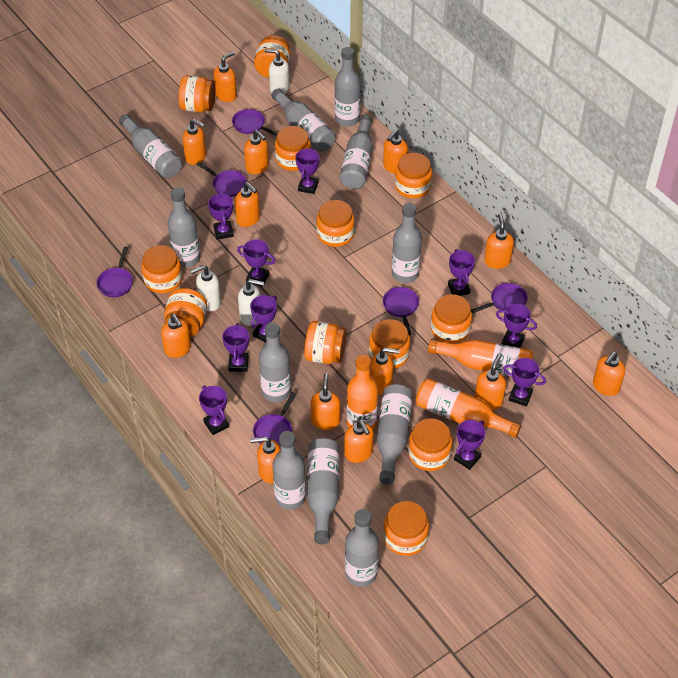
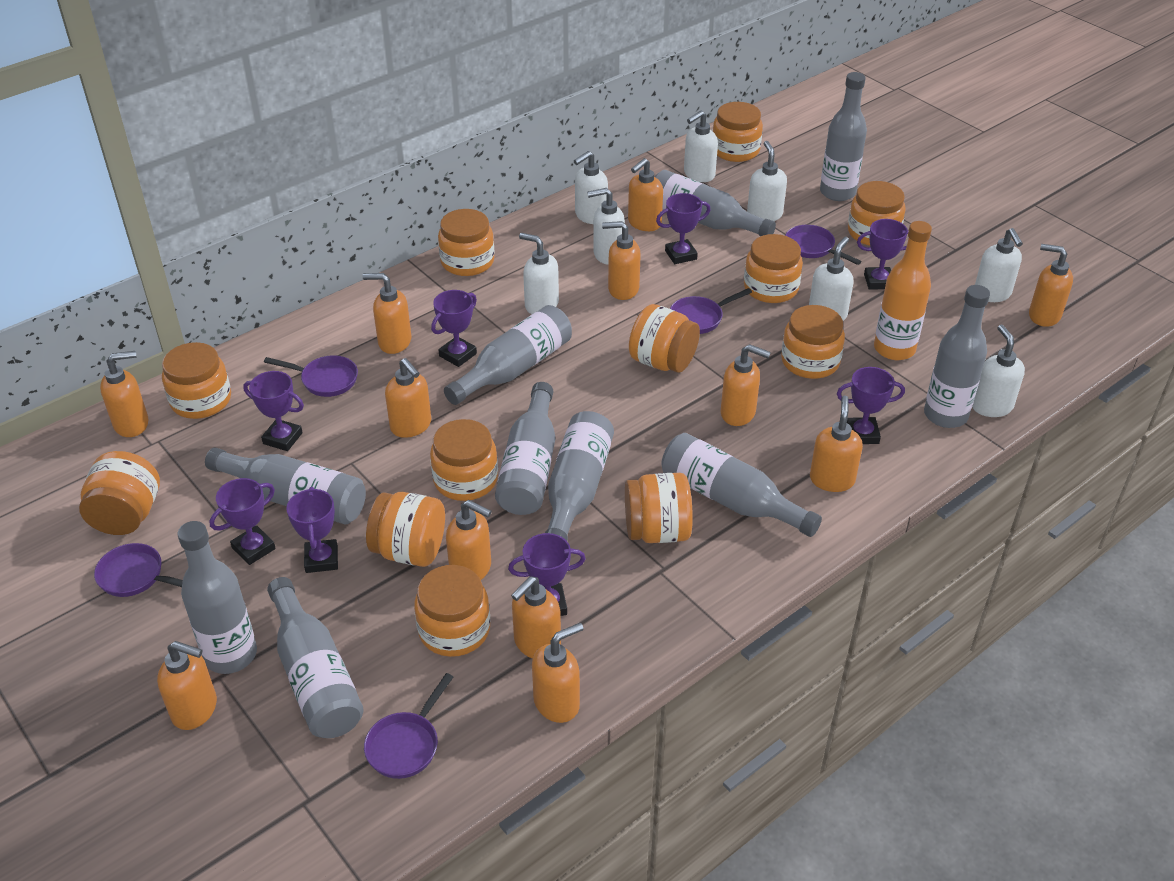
grey bottle: 11 -> 10
orange bottle: 3 -> 1
orange soap dispenser: 13 -> 12
purple pan: 6 -> 5
purple trophy: 10 -> 8
white soap dispenser: 3 -> 8

